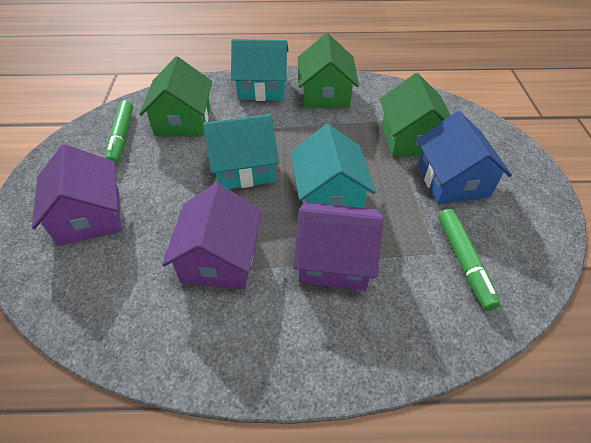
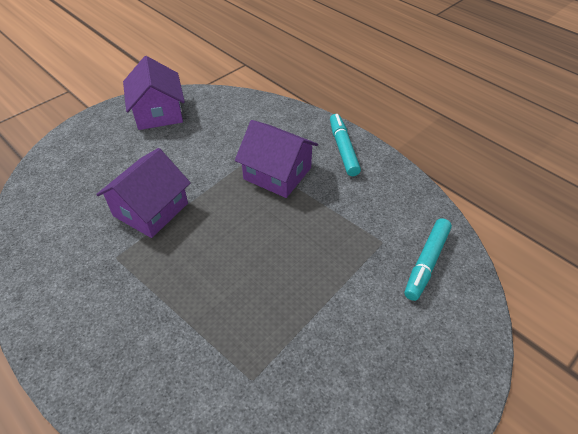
blue house: 1 -> 0
green house: 3 -> 0
green marker: 2 -> 0
turquoise house: 3 -> 0
turquoise marker: 0 -> 2

